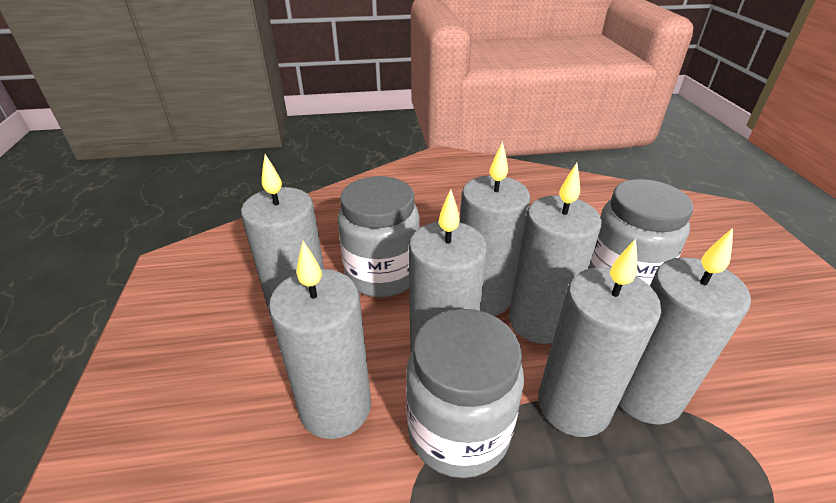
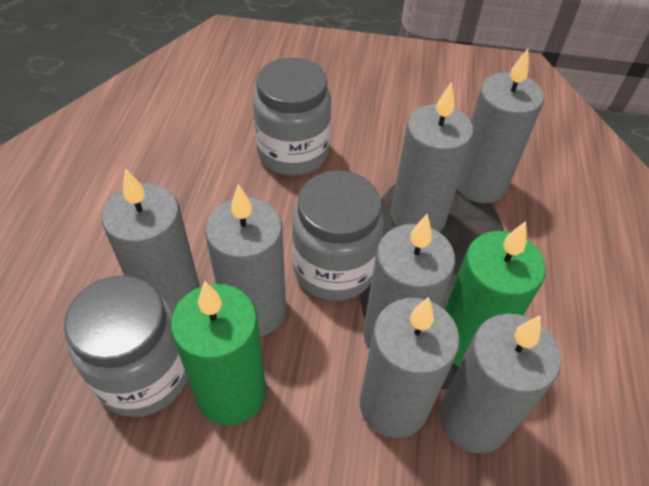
green candle: 0 -> 2

